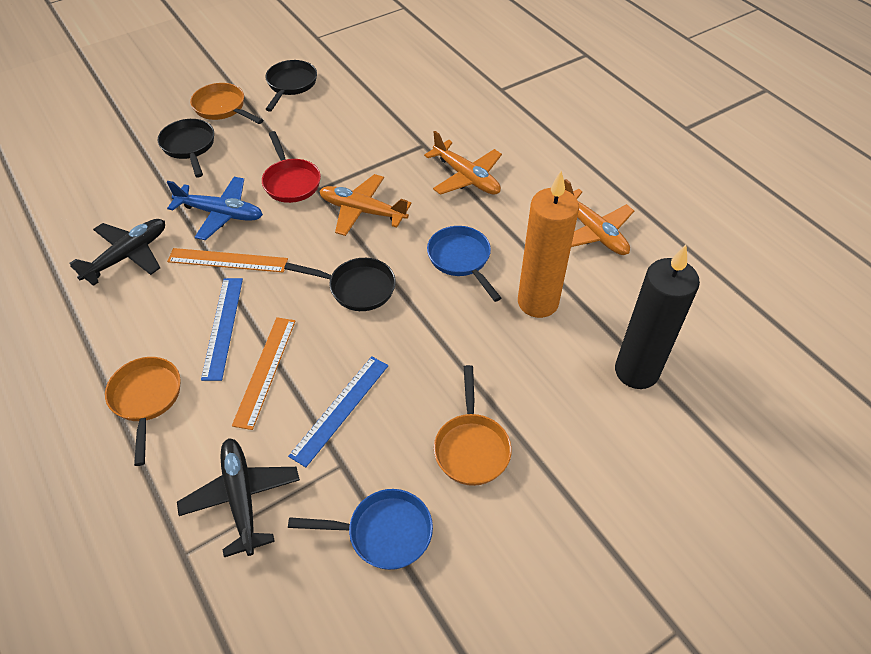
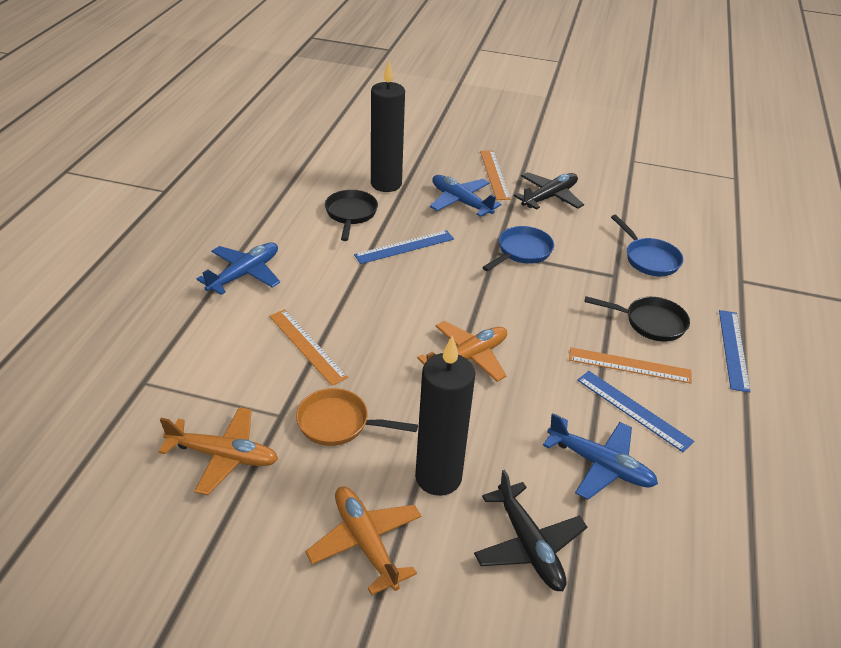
black candle: 1 -> 2
black pan: 3 -> 2
blue plane: 1 -> 3
blue ruler: 2 -> 3
orange candle: 1 -> 0
orange pan: 3 -> 1
orange ruler: 2 -> 3
red pan: 1 -> 0

